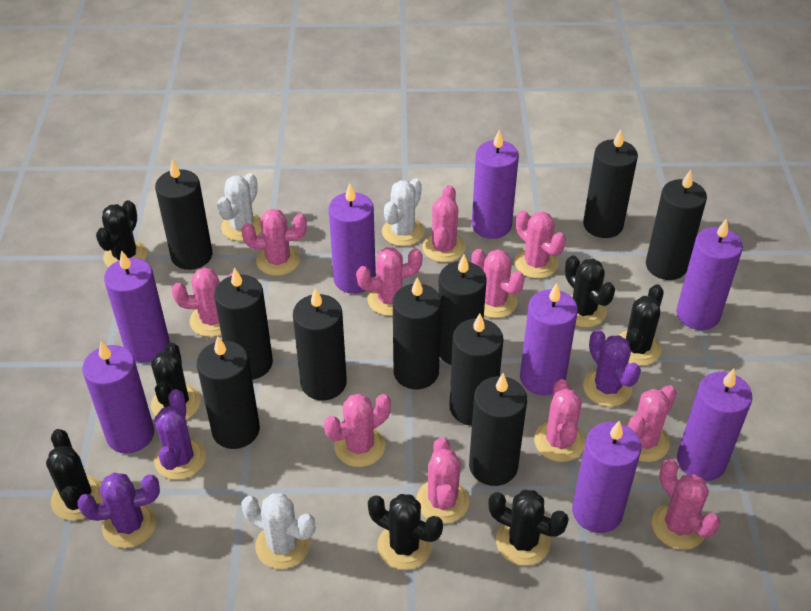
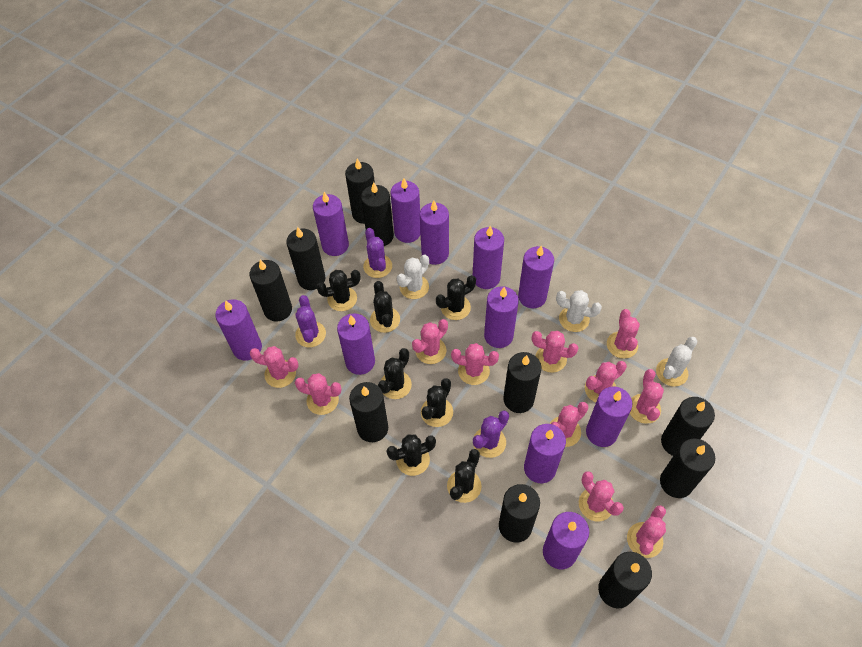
purple candle: 8 -> 11

